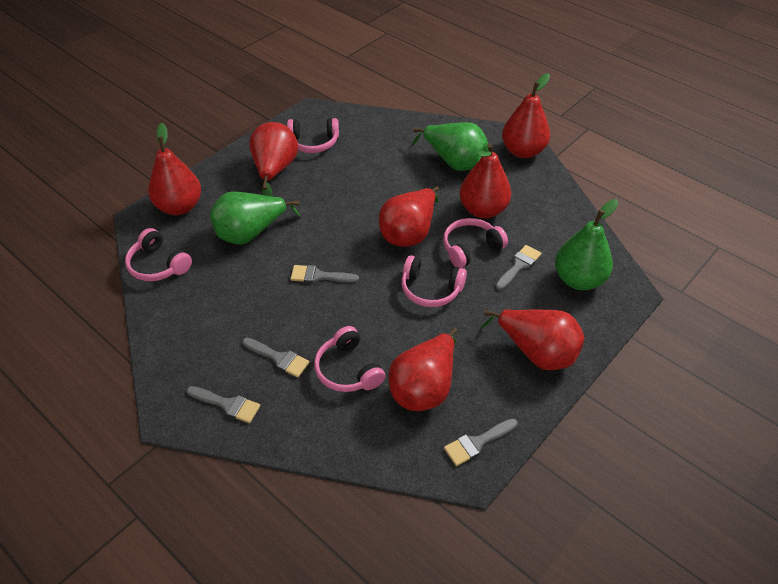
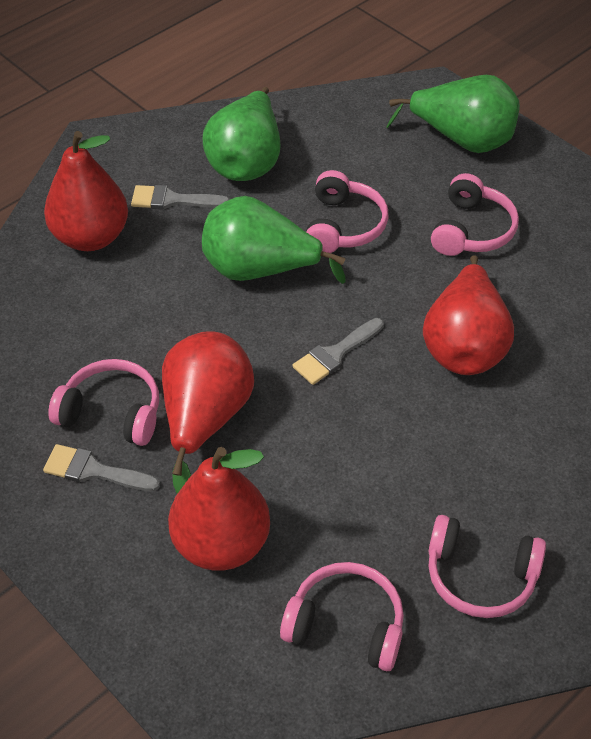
grey brush: 5 -> 3
red pear: 7 -> 4

